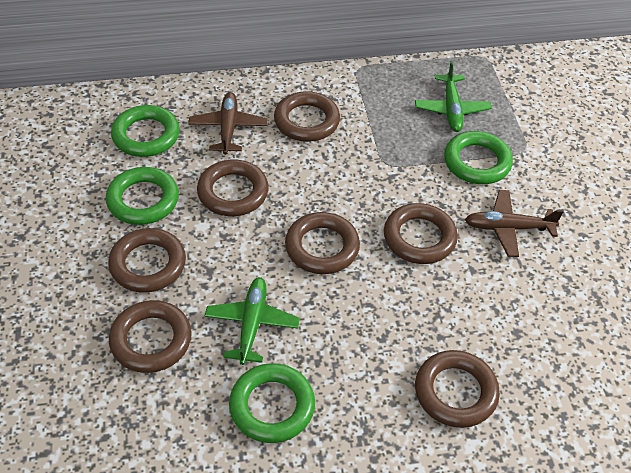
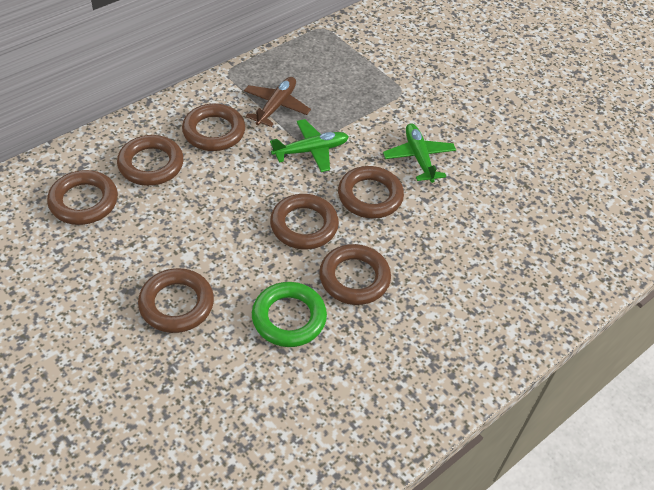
brown plane: 2 -> 1
green ring: 4 -> 1

